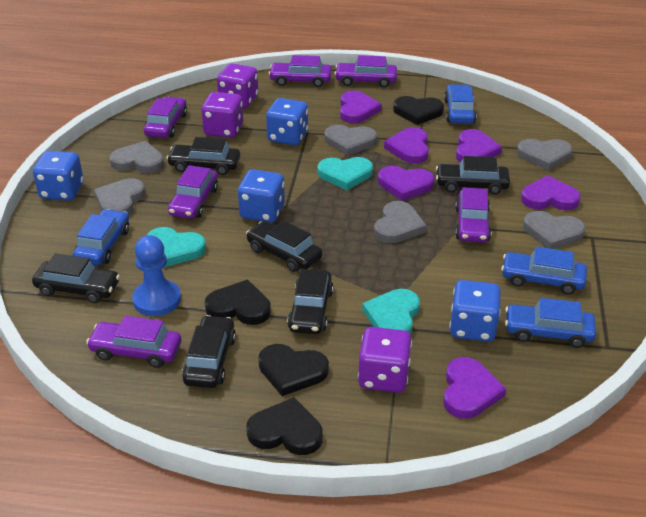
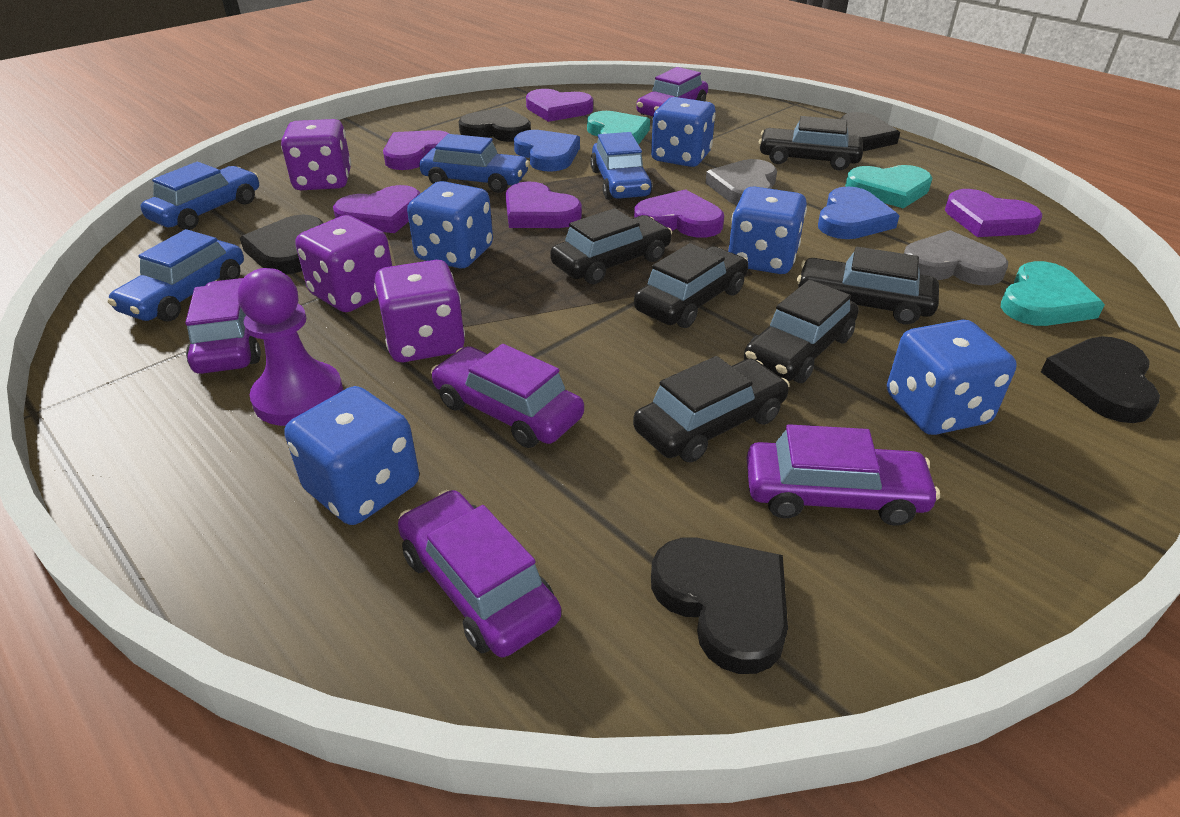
black heart: 4 -> 5
blue dice: 4 -> 5
blue heart: 0 -> 2
blue pawn: 1 -> 0
grey heart: 6 -> 2
purple car: 6 -> 5
purple pawn: 0 -> 1

